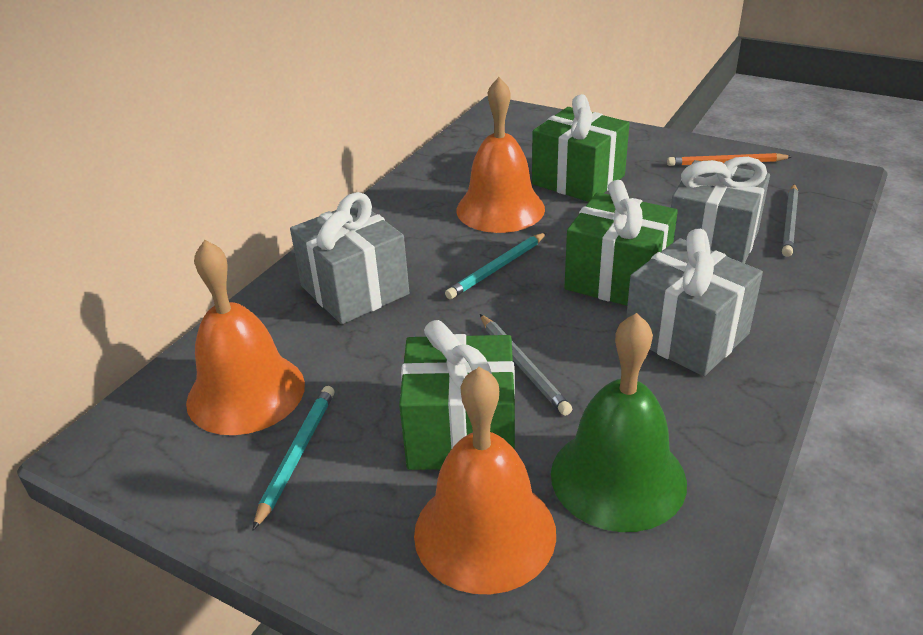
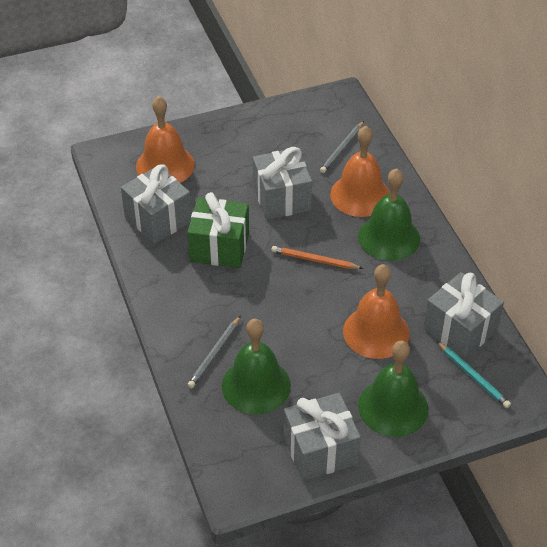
green bell: 1 -> 3
green gift: 3 -> 1
grey gift: 3 -> 4
turquoise pencil: 2 -> 1

